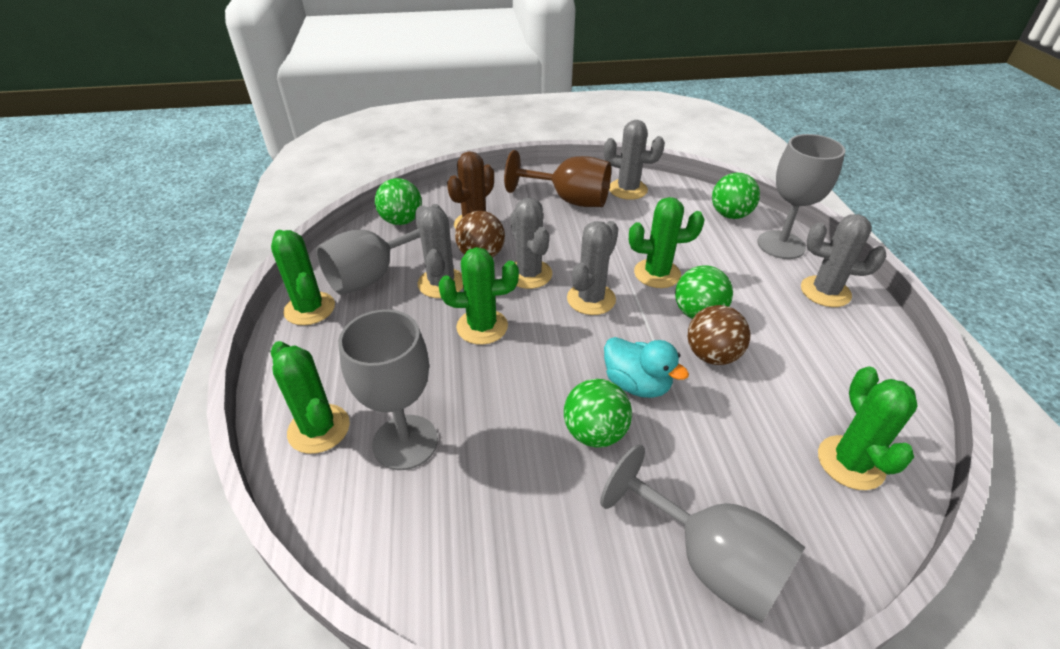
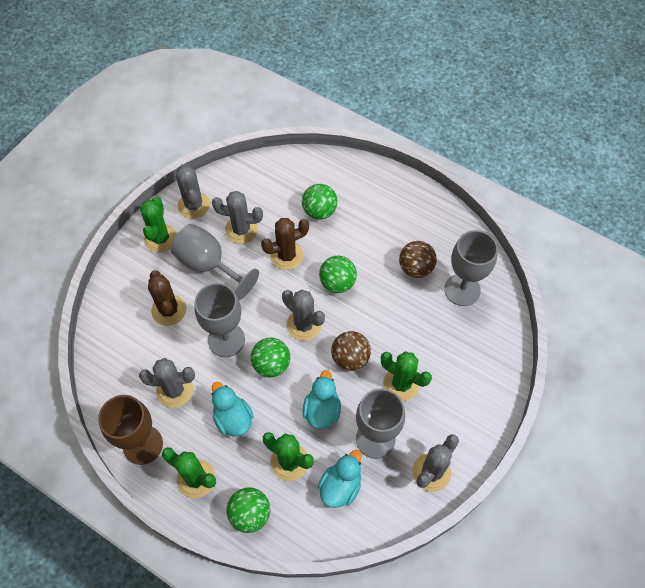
brown cactus: 1 -> 2
green cactus: 5 -> 4
turquoise duck: 1 -> 3

